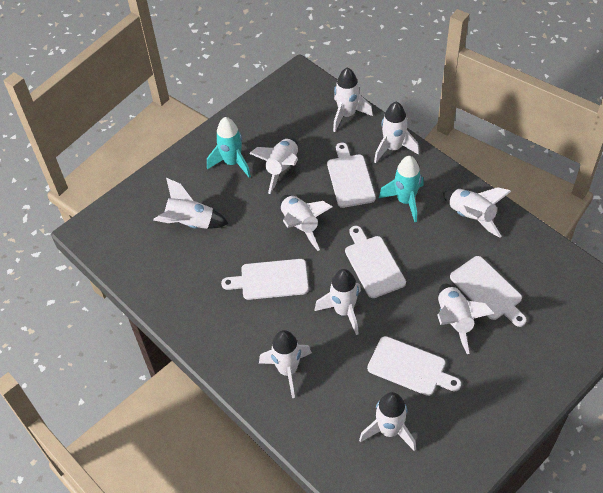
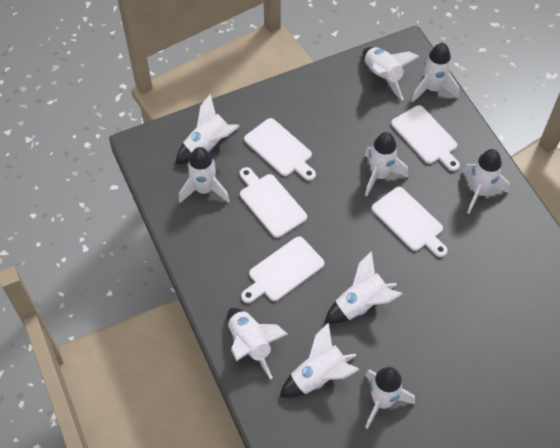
turquoise rocket: 2 -> 0

